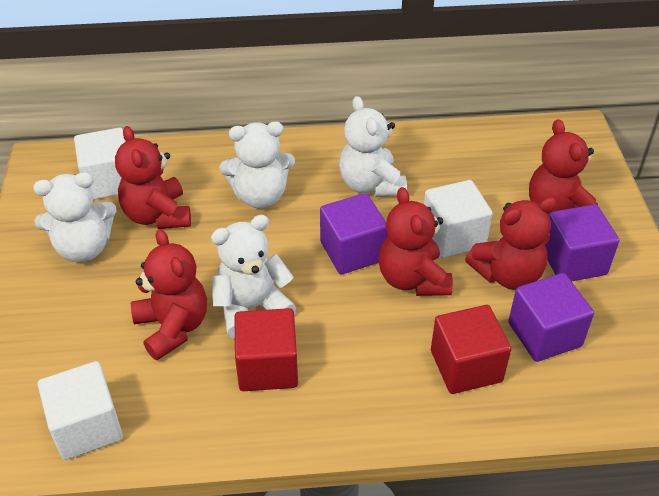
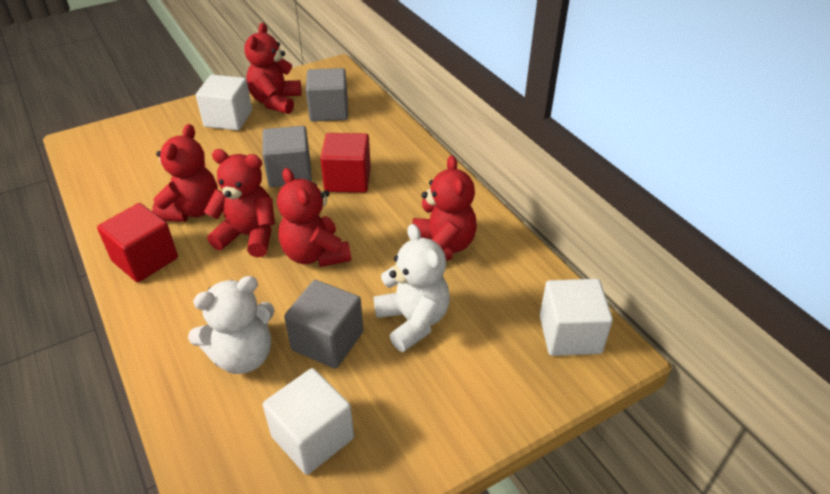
grey cube: 0 -> 3
purple cube: 3 -> 0
white teddy bear: 4 -> 2

